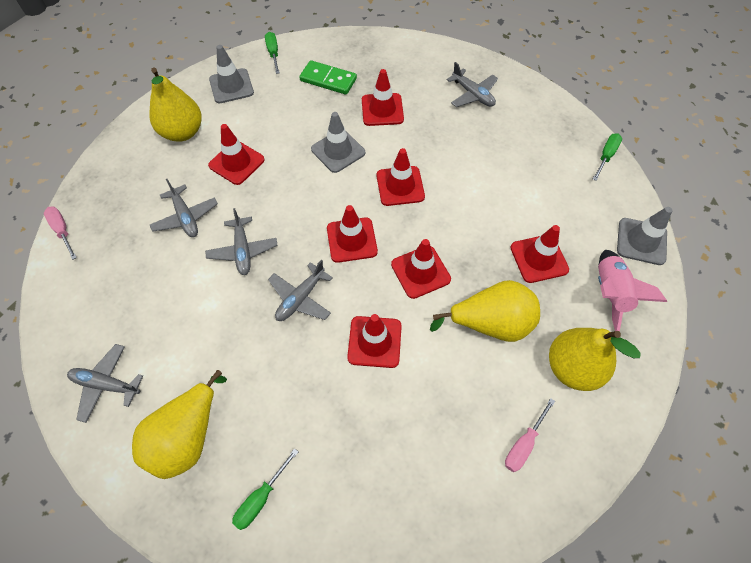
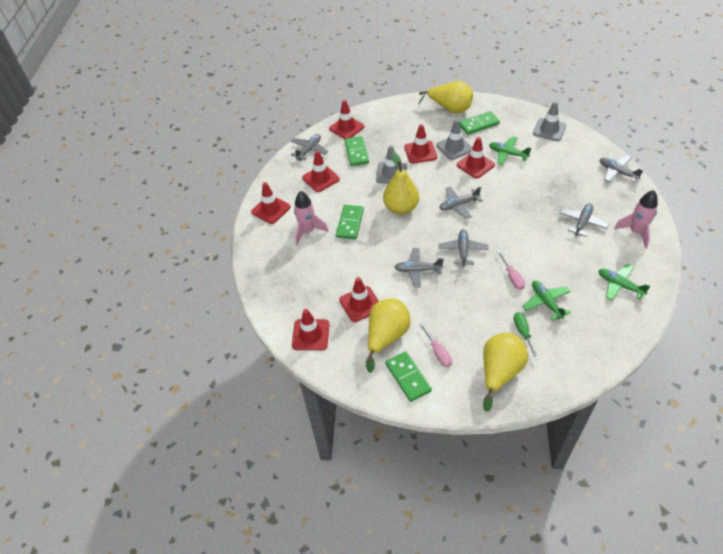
green domino: 1 -> 4
green plane: 0 -> 3
green screwdriver: 3 -> 1
grey plane: 5 -> 6
pink rocket: 1 -> 2

